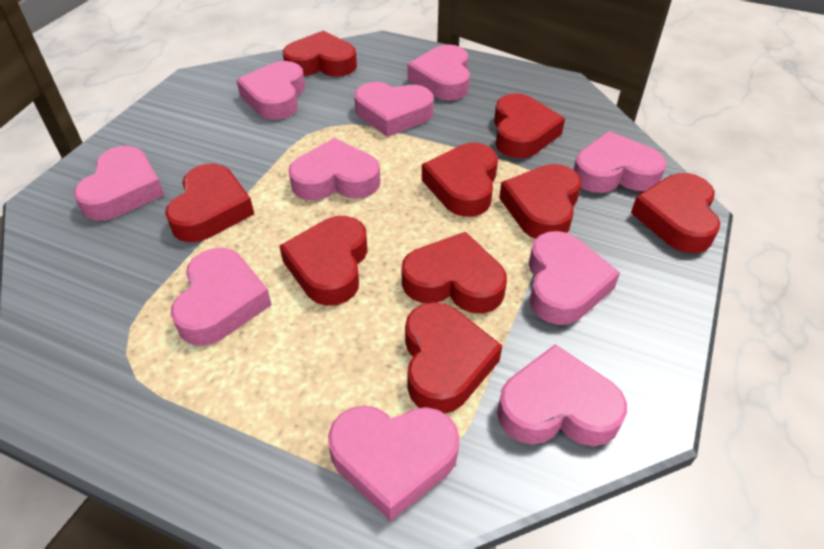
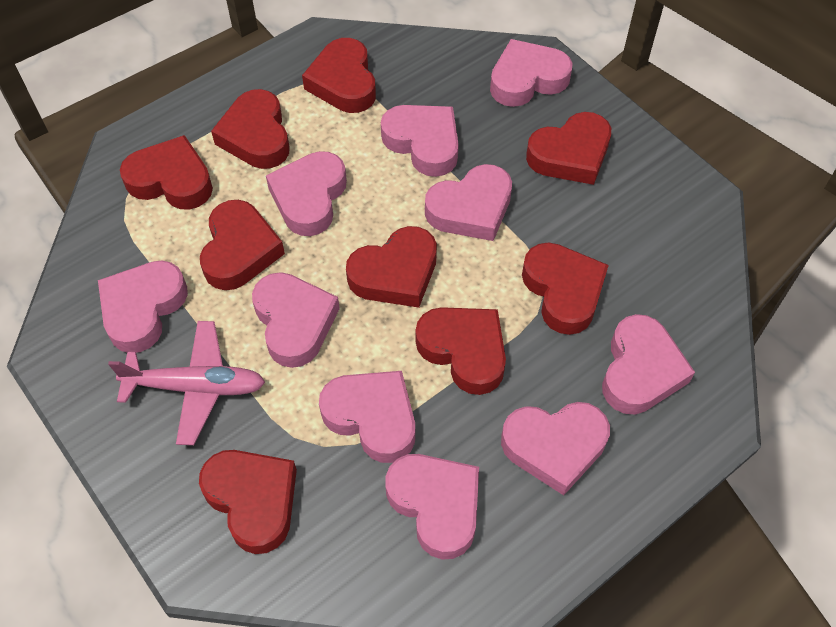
pink plane: 0 -> 1

